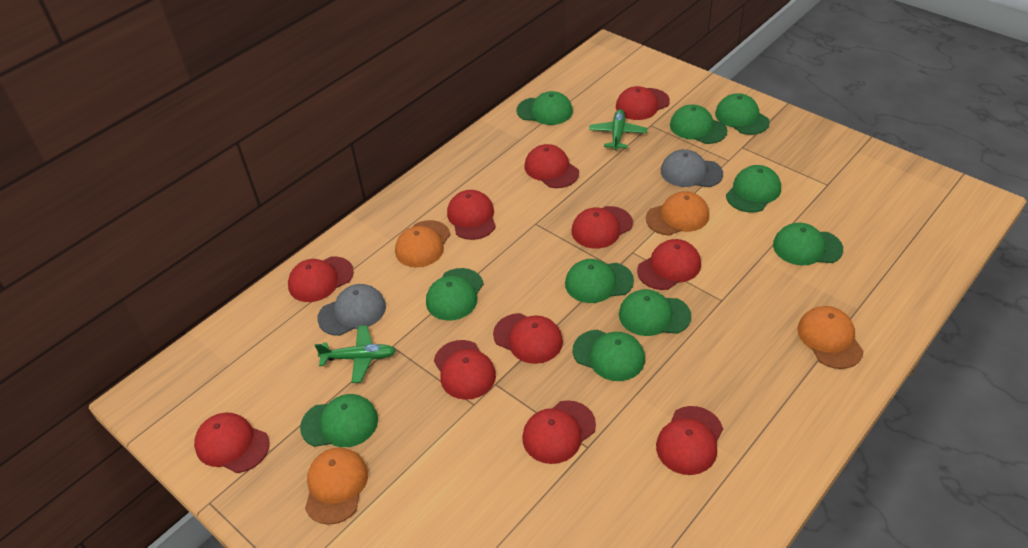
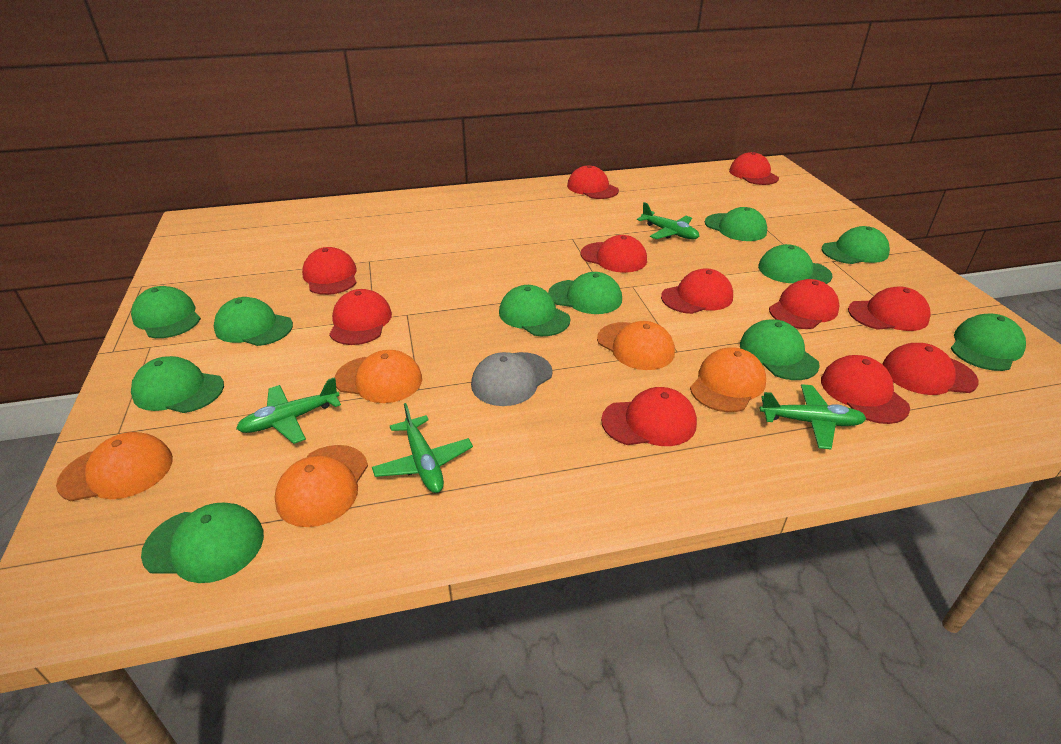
green cap: 10 -> 11
green plane: 2 -> 4
grey cap: 2 -> 1
orange cap: 4 -> 5

